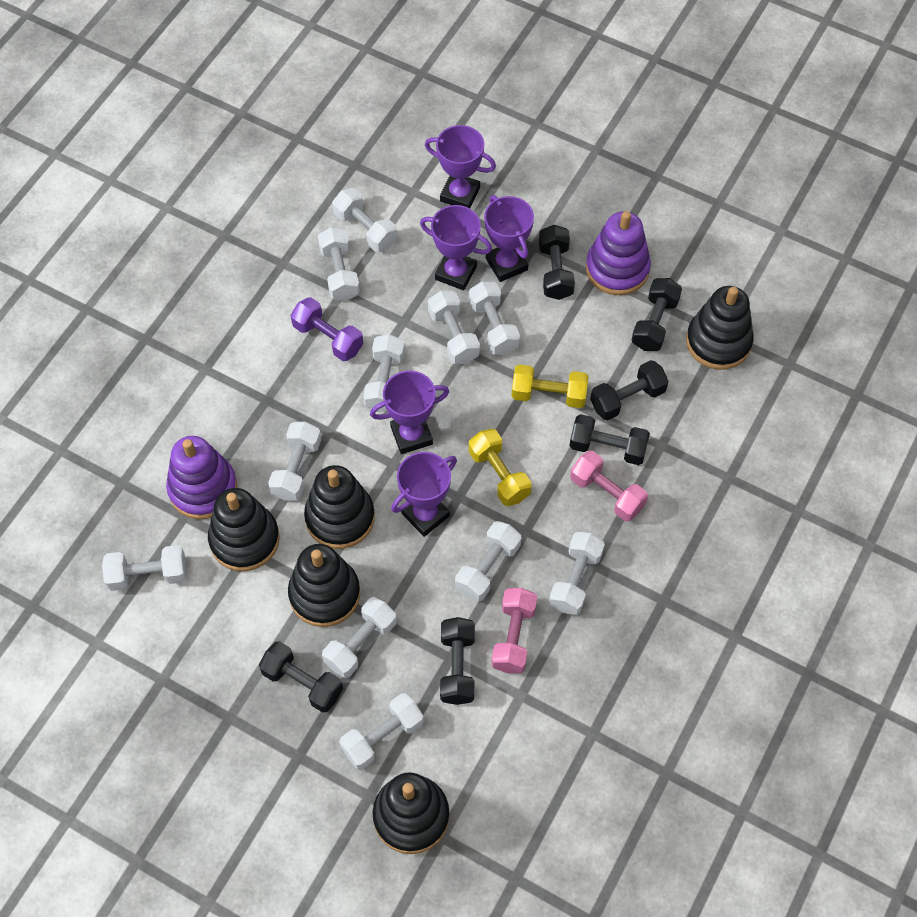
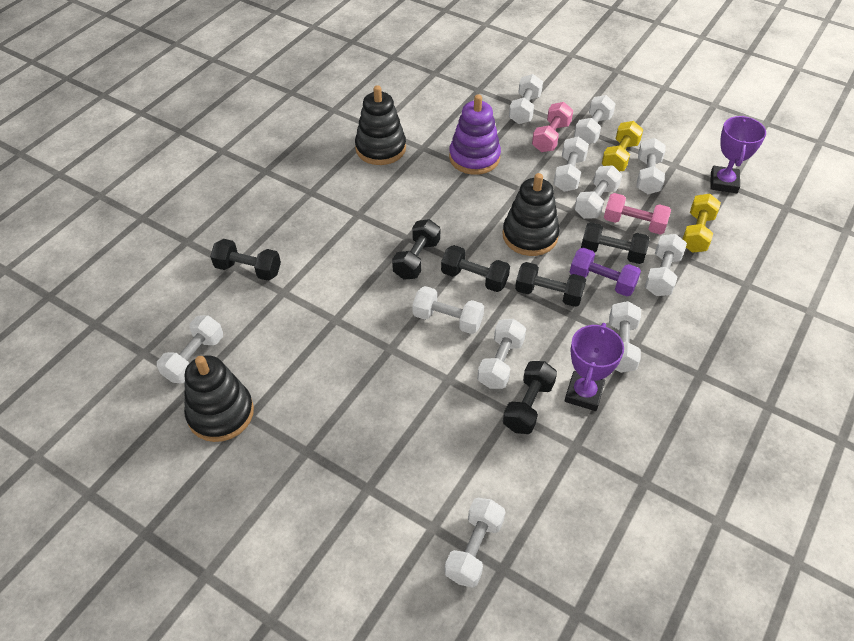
black stacking toy: 5 -> 3
purple stacking toy: 2 -> 1
purple trophy: 5 -> 2

